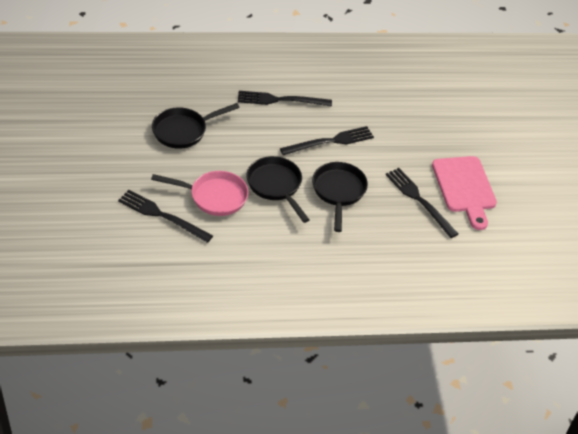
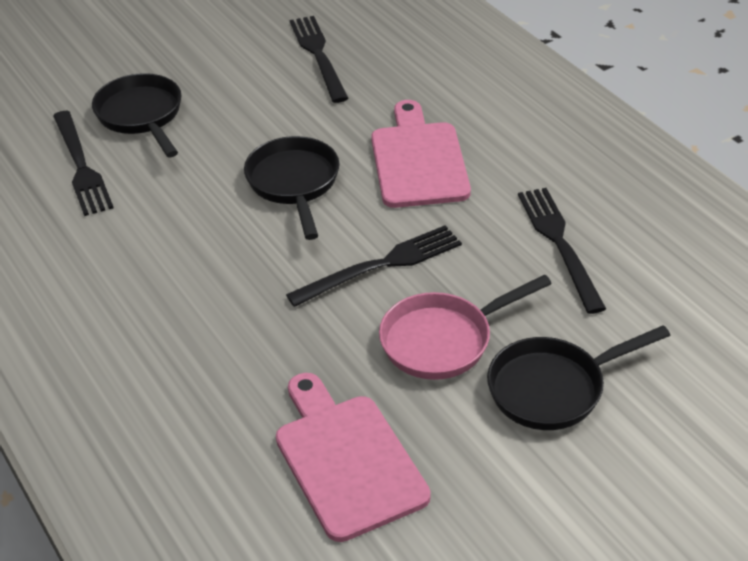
pink cutting board: 1 -> 2

